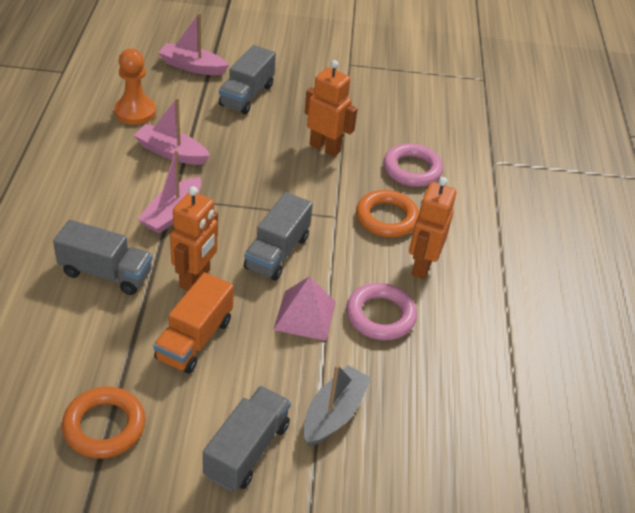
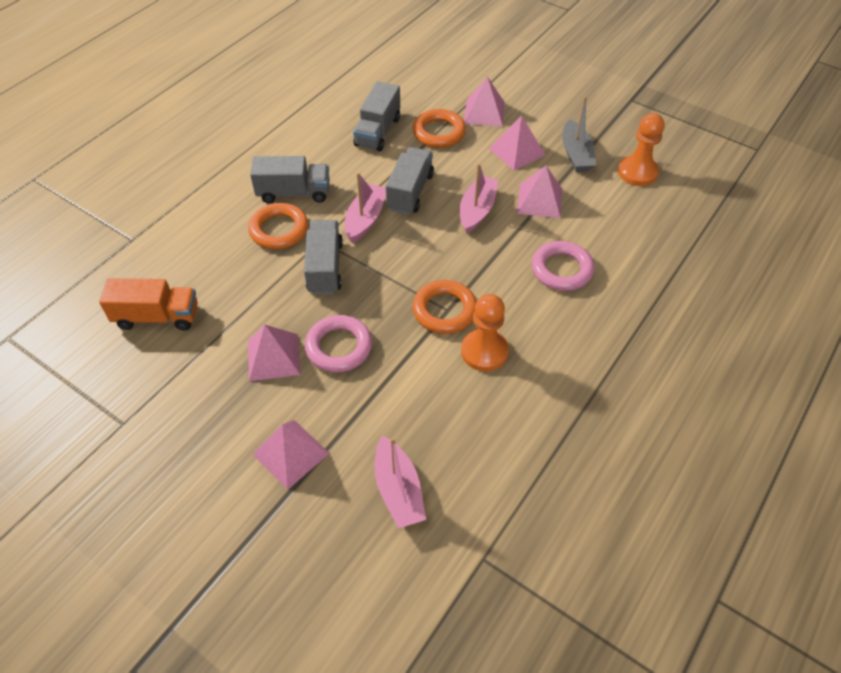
orange pawn: 1 -> 2
orange ring: 2 -> 3
orange robot: 3 -> 0
pink pyramid: 1 -> 5

